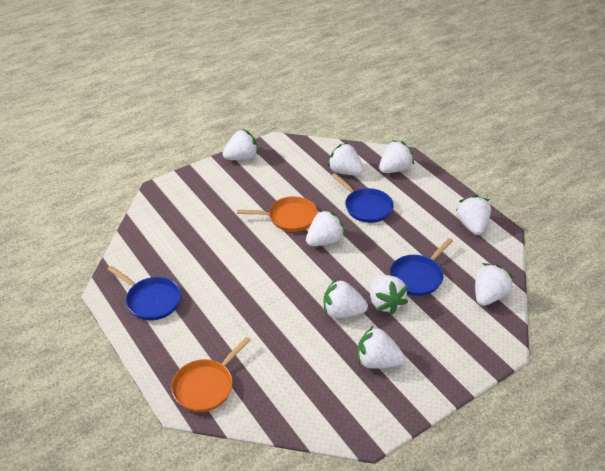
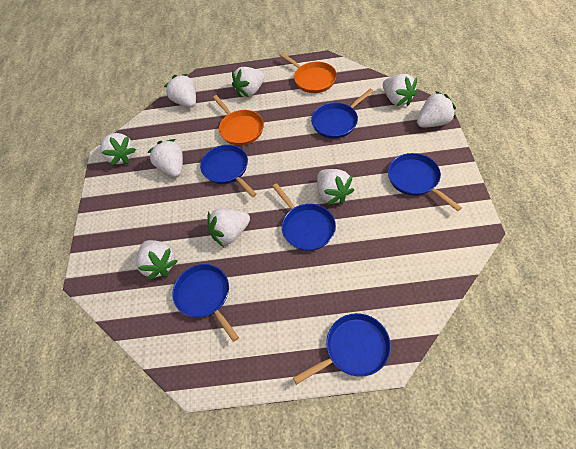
blue pan: 3 -> 6

